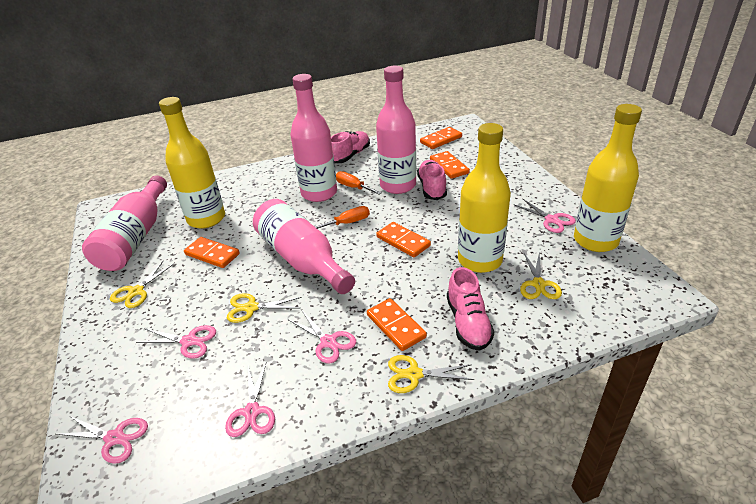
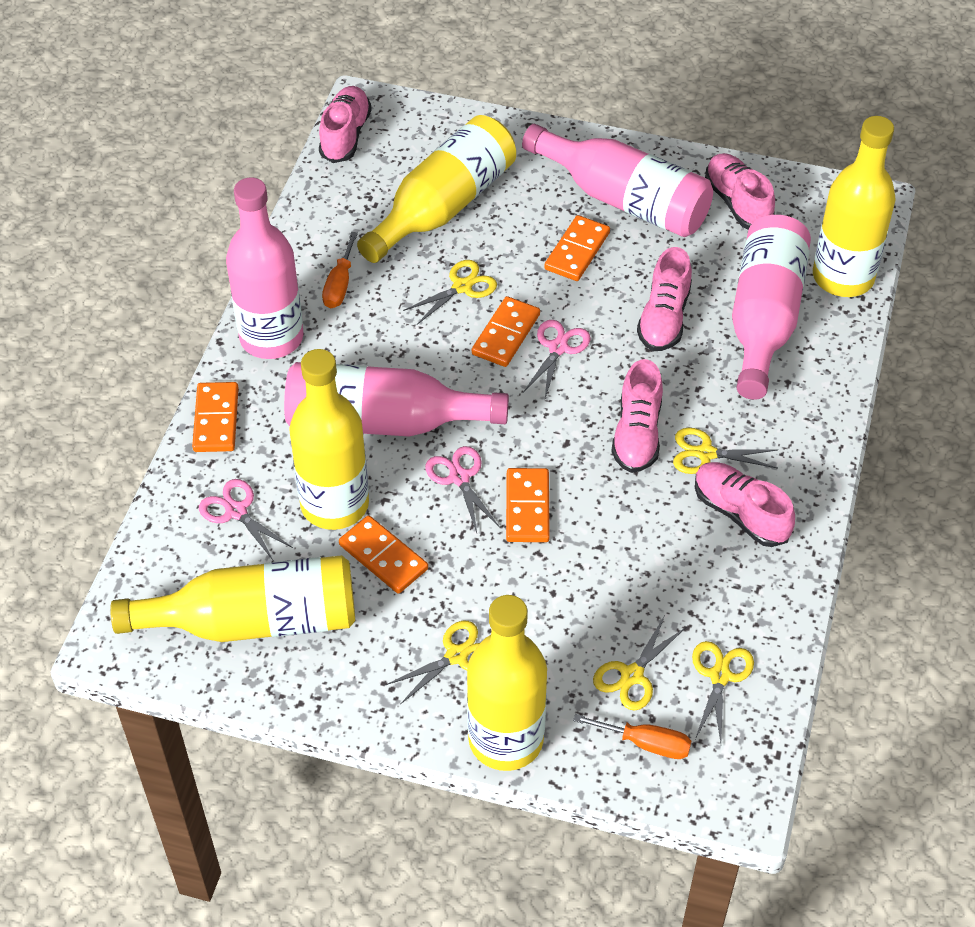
pink scissors: 5 -> 3
pink shoe: 3 -> 5
yellow bottle: 3 -> 5
yellow scissors: 4 -> 5

